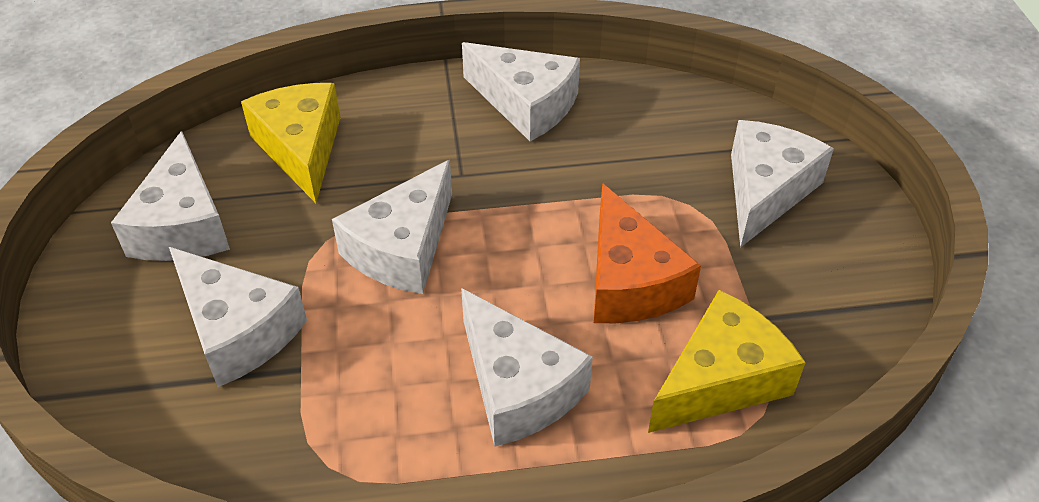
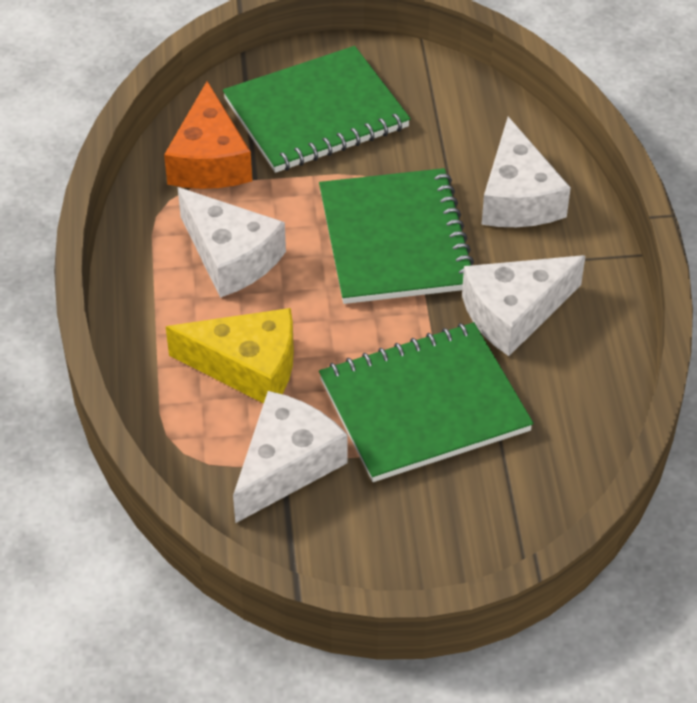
green notebook: 0 -> 3
white cheese: 6 -> 4
yellow cheese: 2 -> 1

